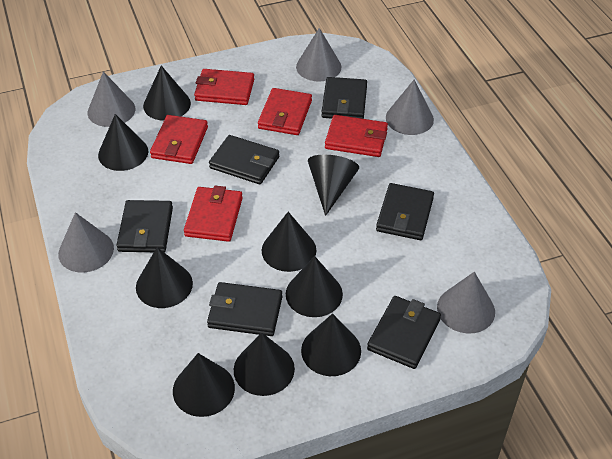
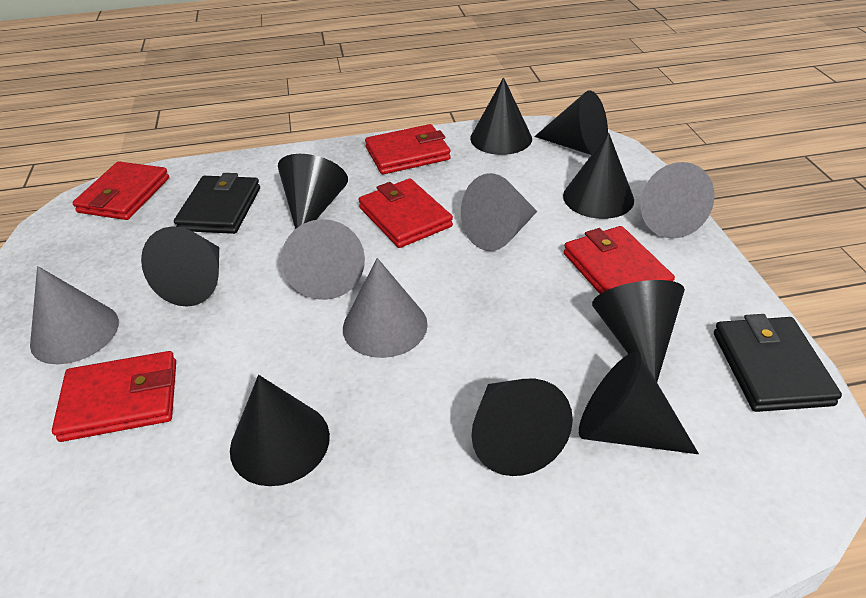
black wallet: 6 -> 2

